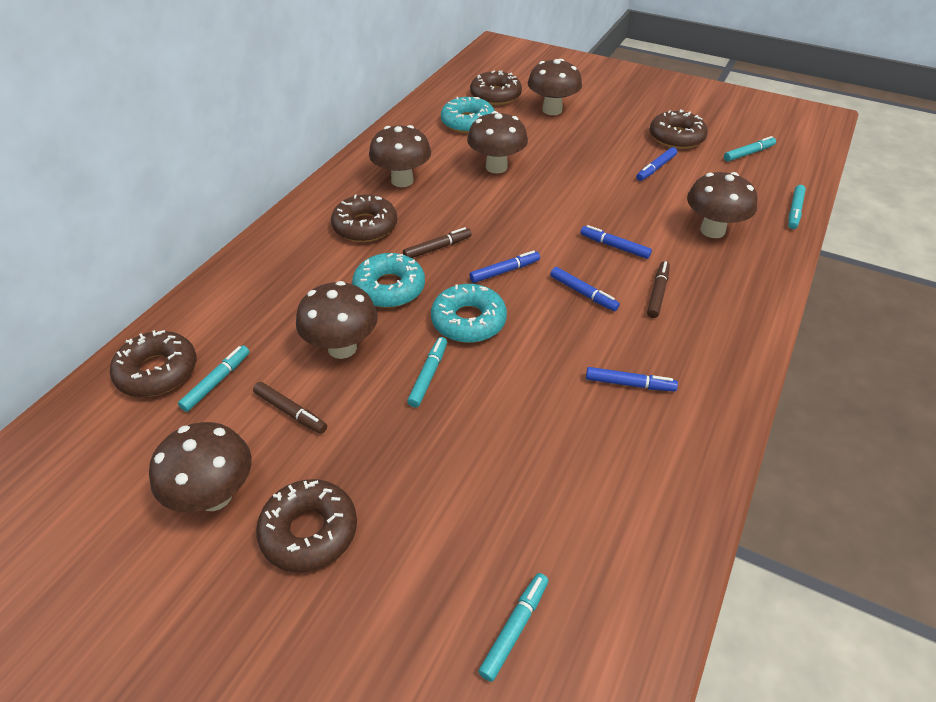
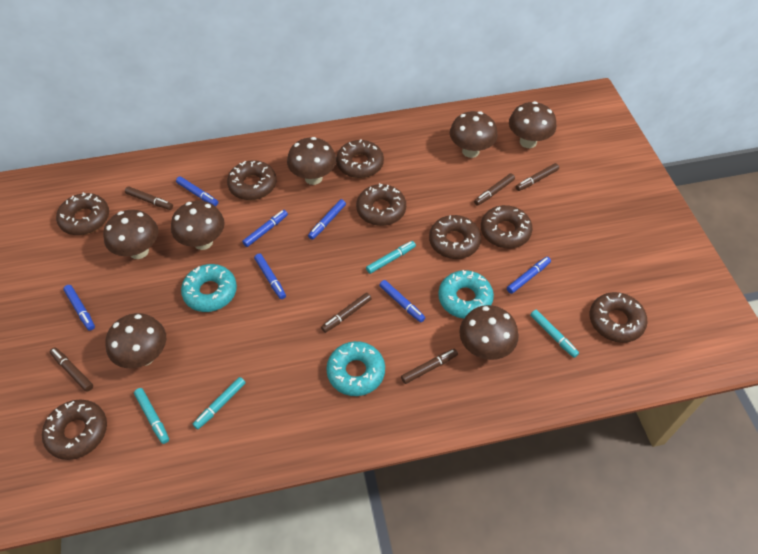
blue marker: 5 -> 7
brown donut: 5 -> 8
brown marker: 3 -> 6
brown mushroom: 6 -> 7
turquoise marker: 5 -> 4

